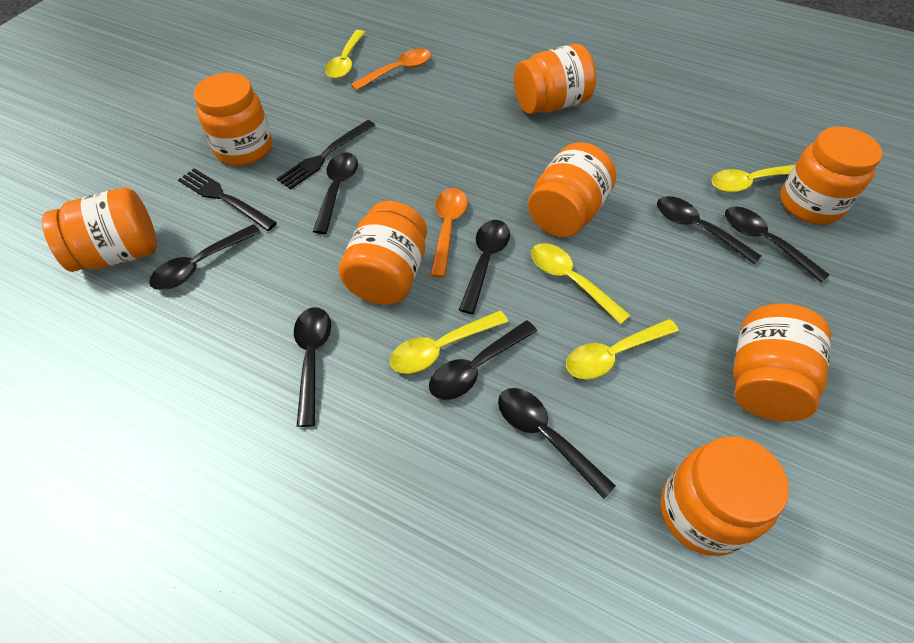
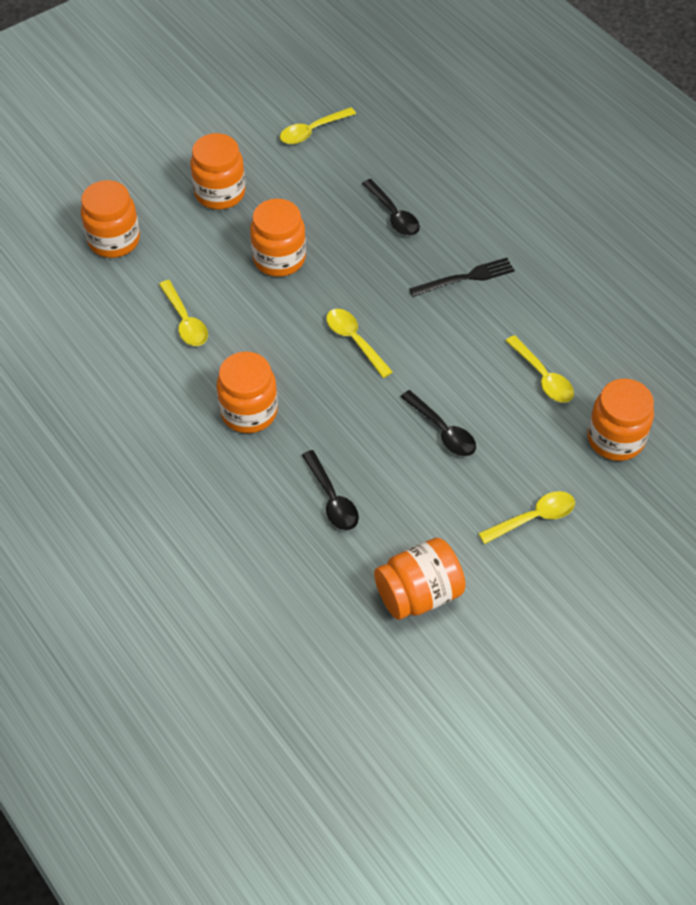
black fork: 2 -> 1
black spoon: 8 -> 3
orange jar: 8 -> 6
orange spoon: 2 -> 0

